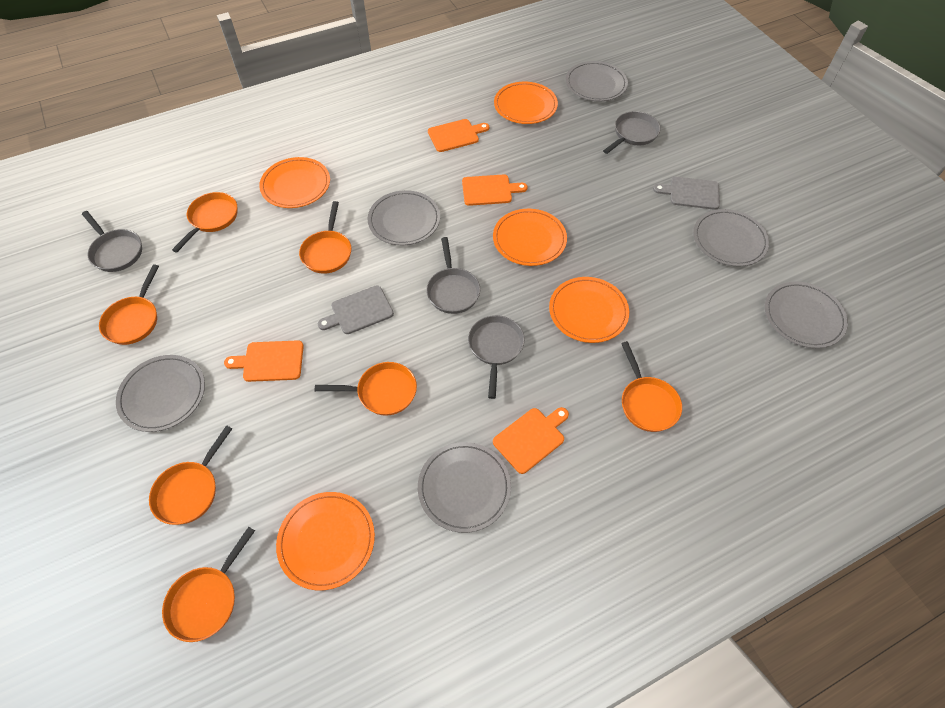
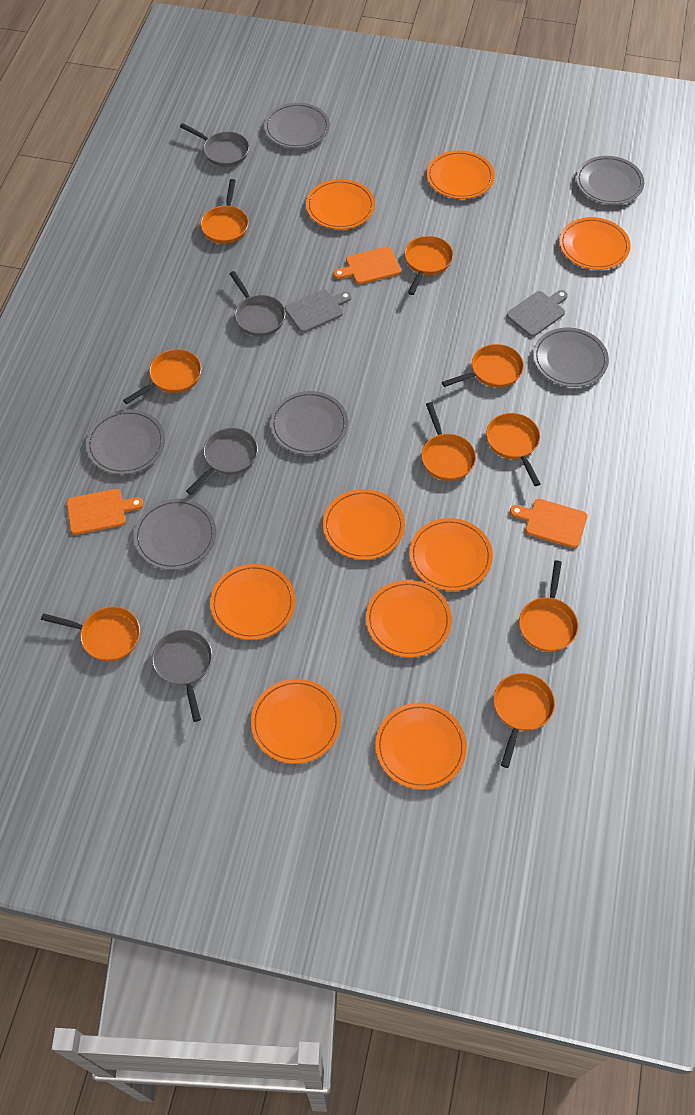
orange cutting board: 4 -> 3
orange pan: 7 -> 9
orange plate: 5 -> 9

